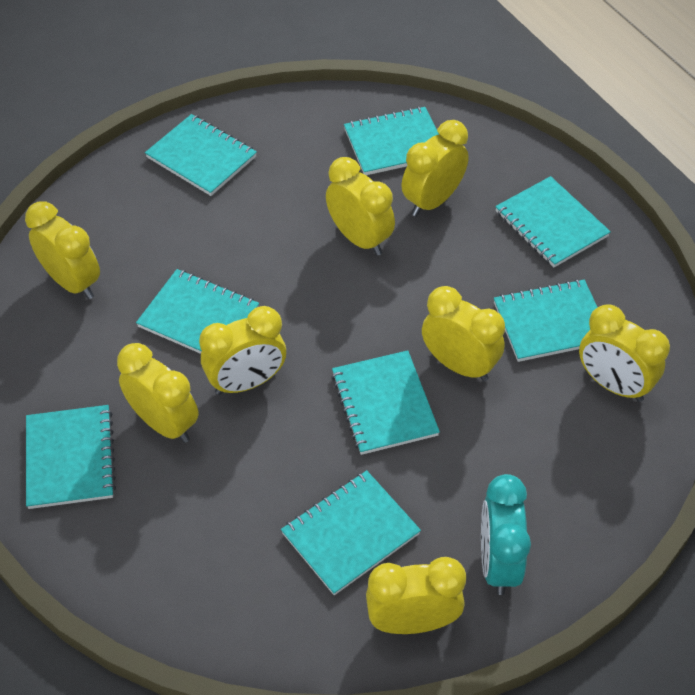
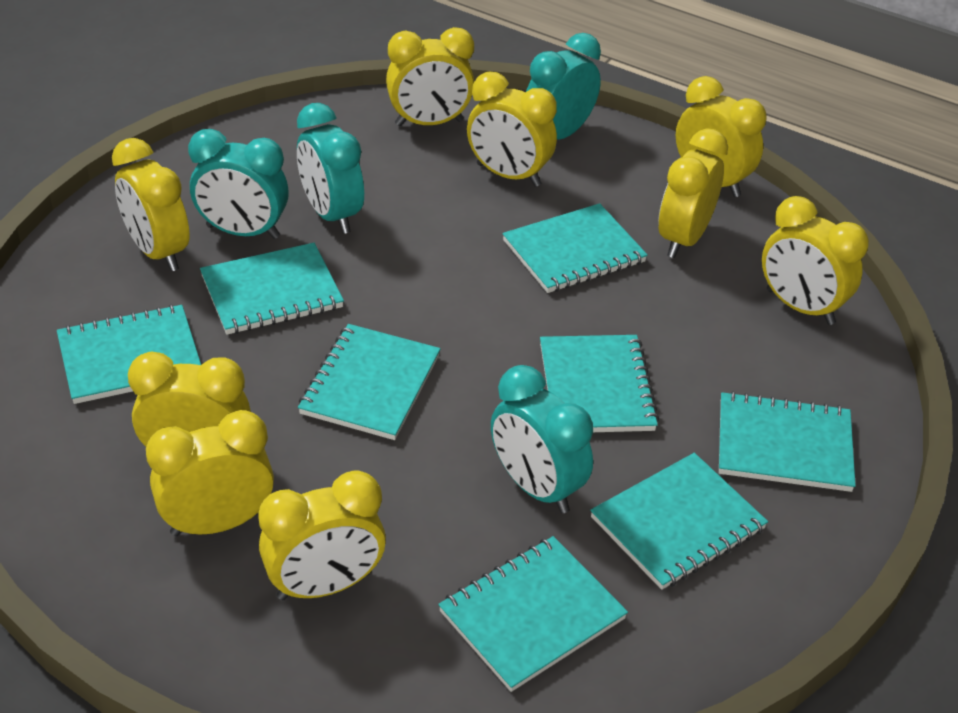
turquoise clock: 1 -> 4
yellow clock: 8 -> 9

